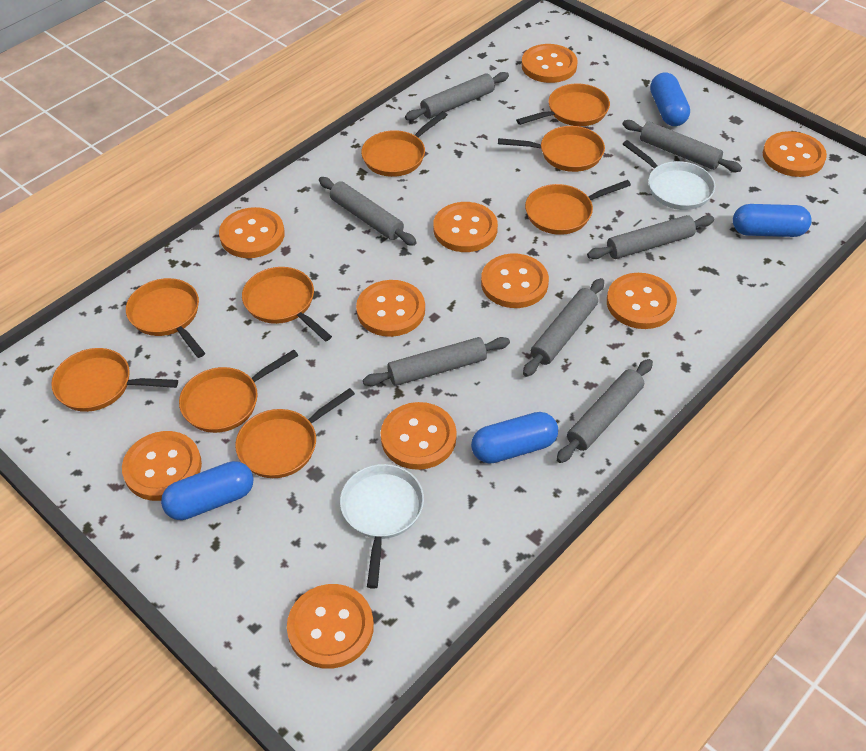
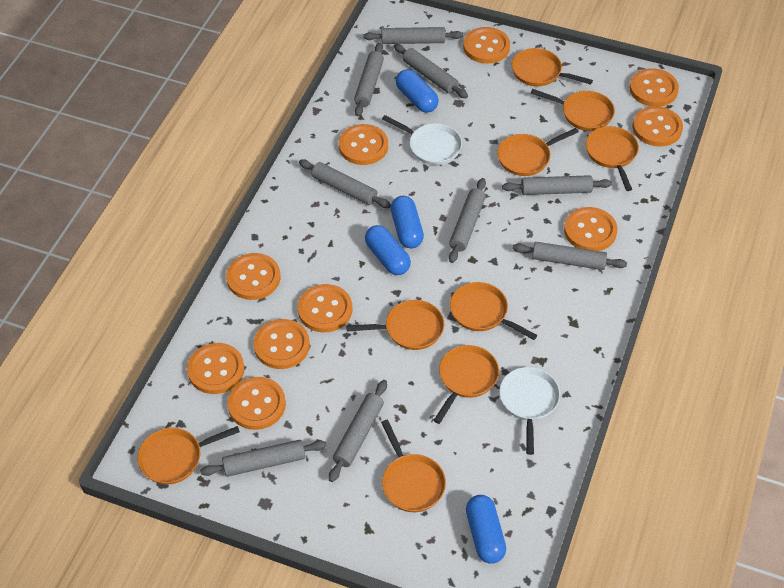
grey rolling pin: 7 -> 9

